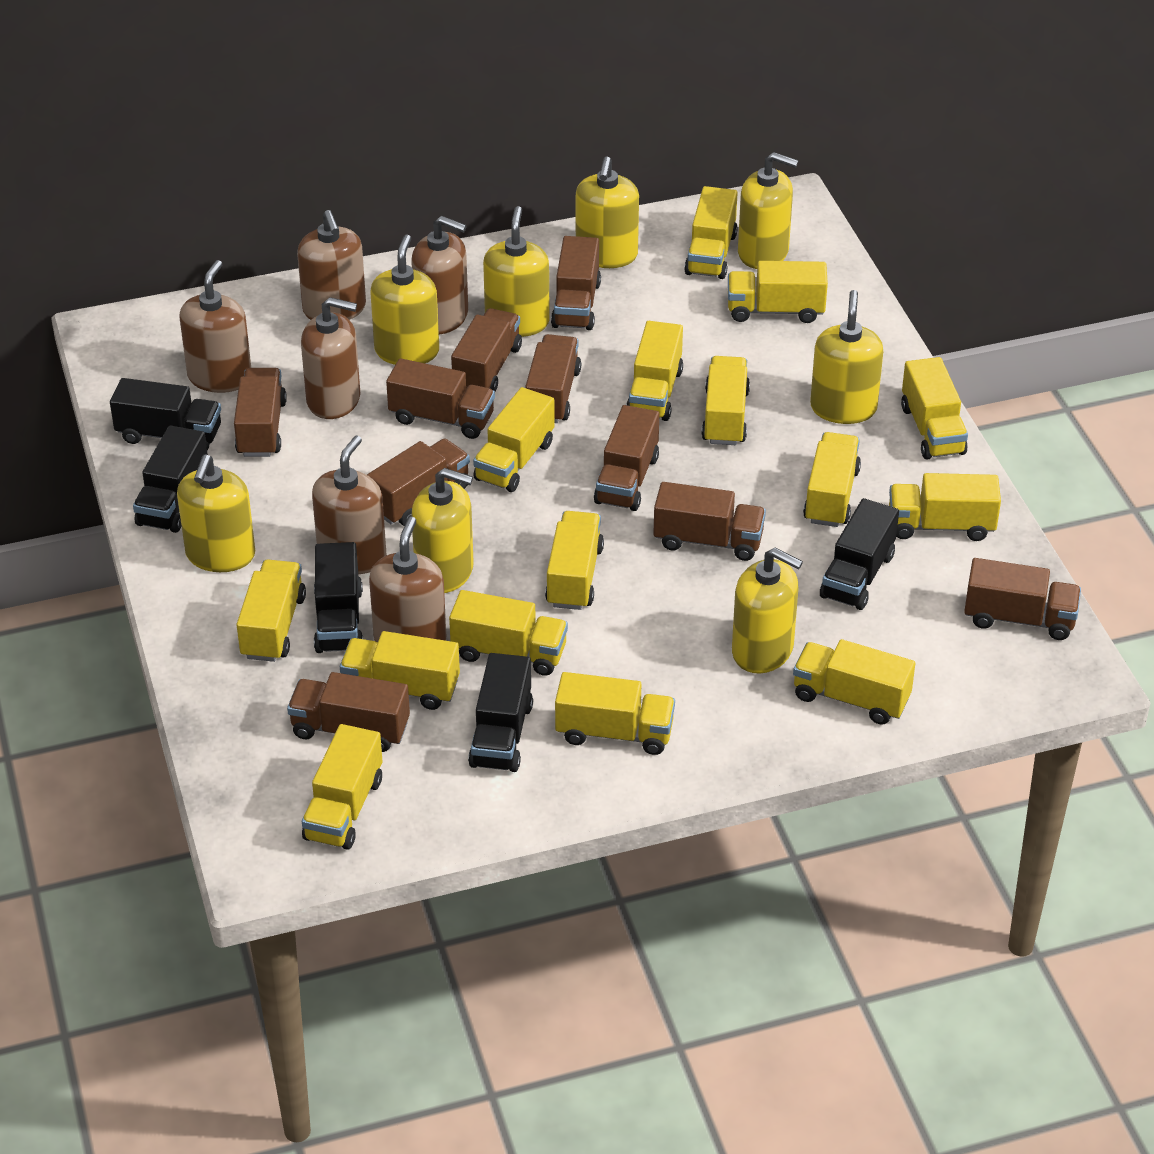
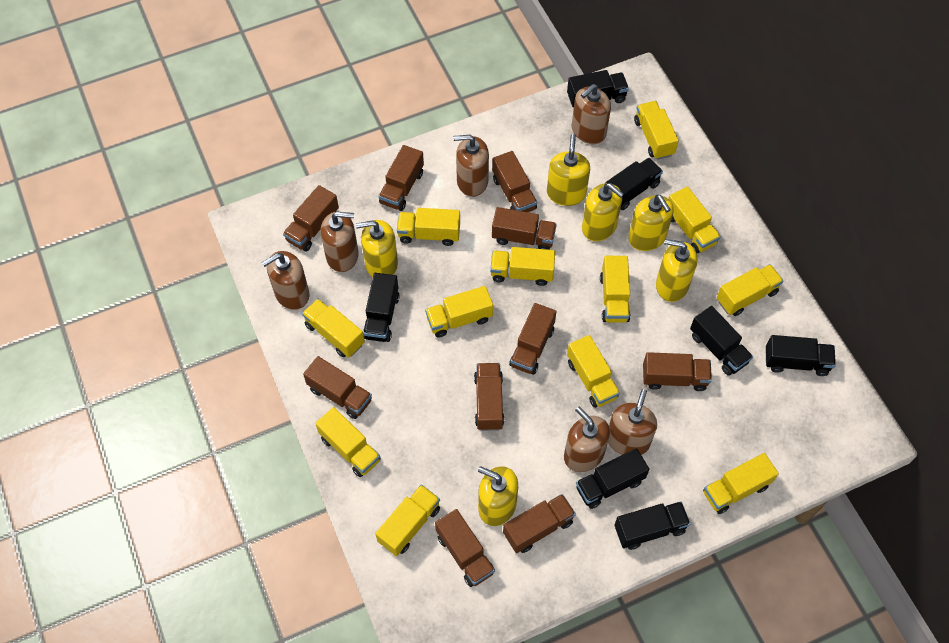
black truck: 5 -> 7
yellow soap dispenser: 8 -> 6
yellow truck: 15 -> 12

